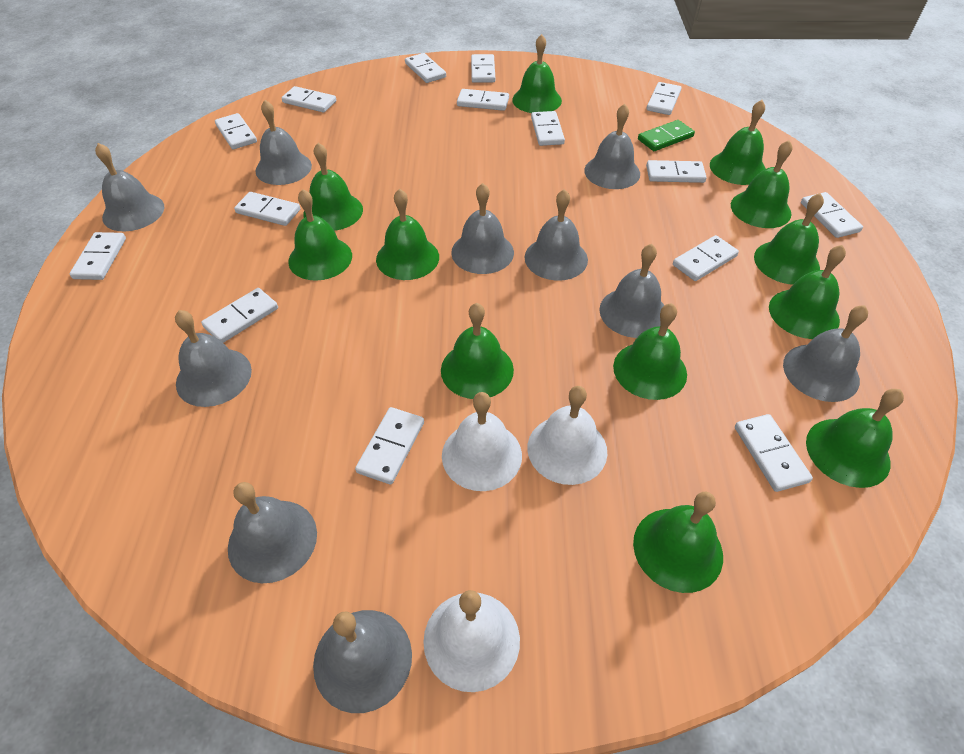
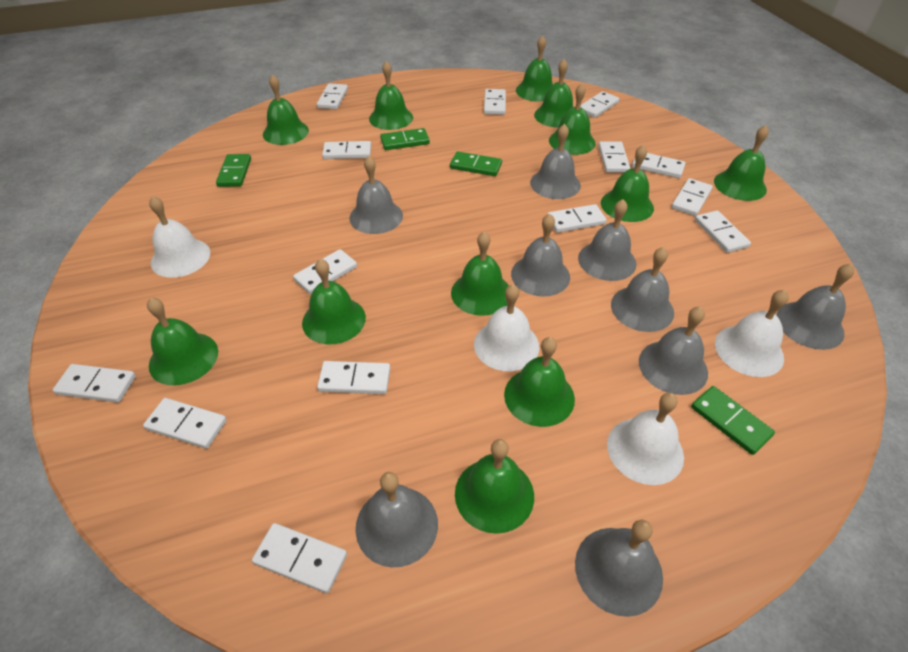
green domino: 1 -> 4
grey bell: 10 -> 9
white bell: 3 -> 4
white domino: 15 -> 14

